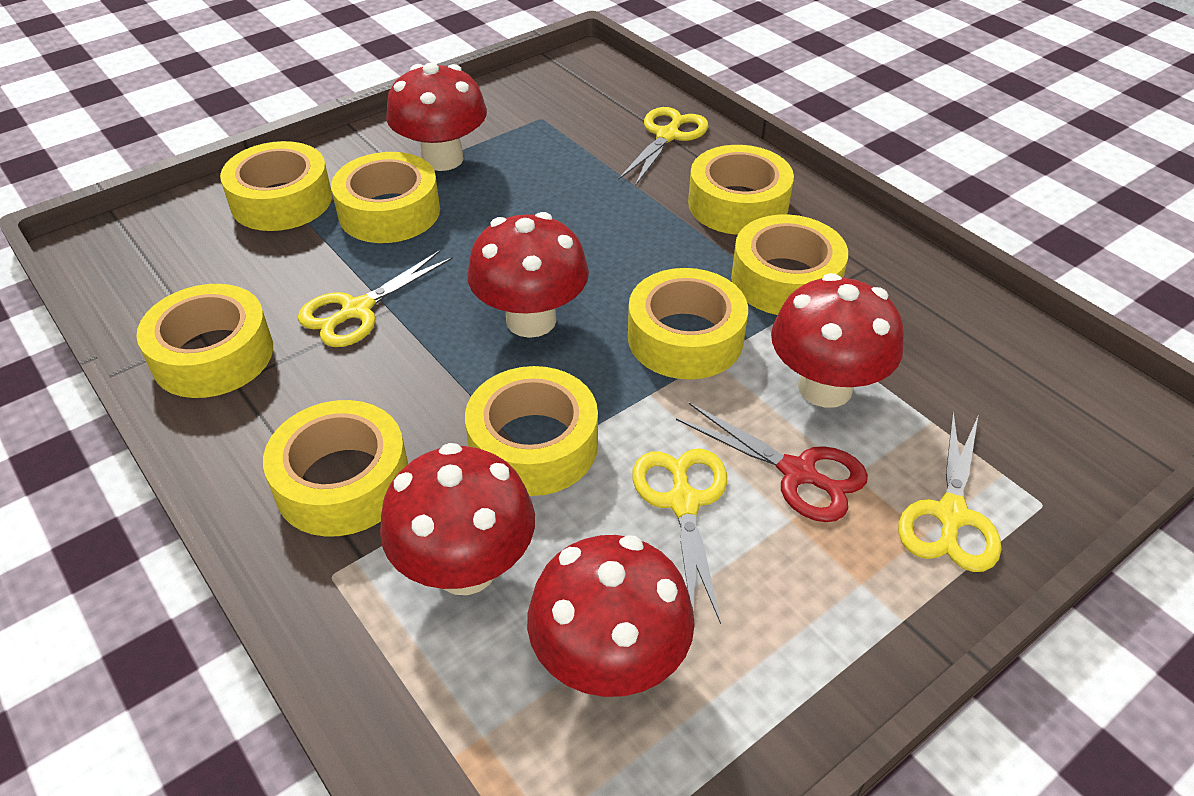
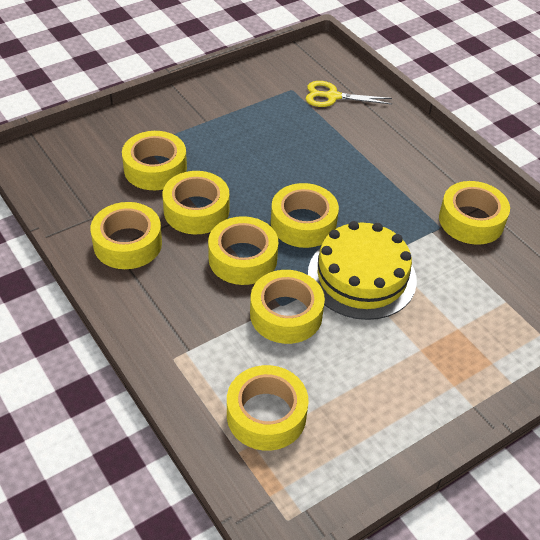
red mushroom: 5 -> 0
red scissors: 1 -> 0
yellow cake: 0 -> 1
yellow scissors: 4 -> 1

